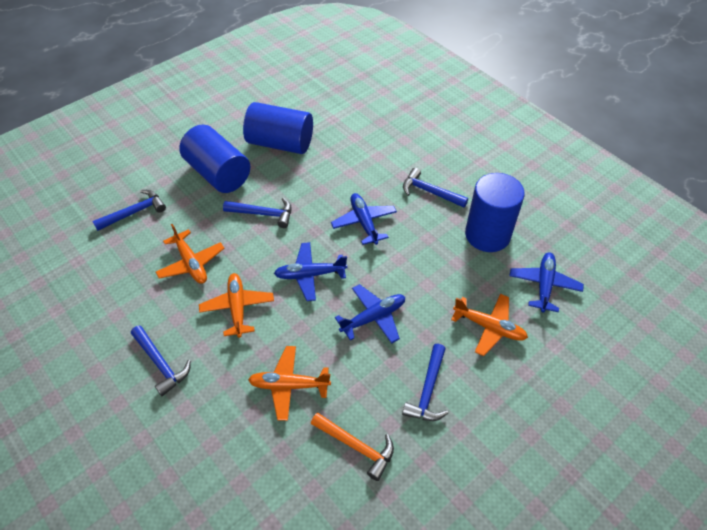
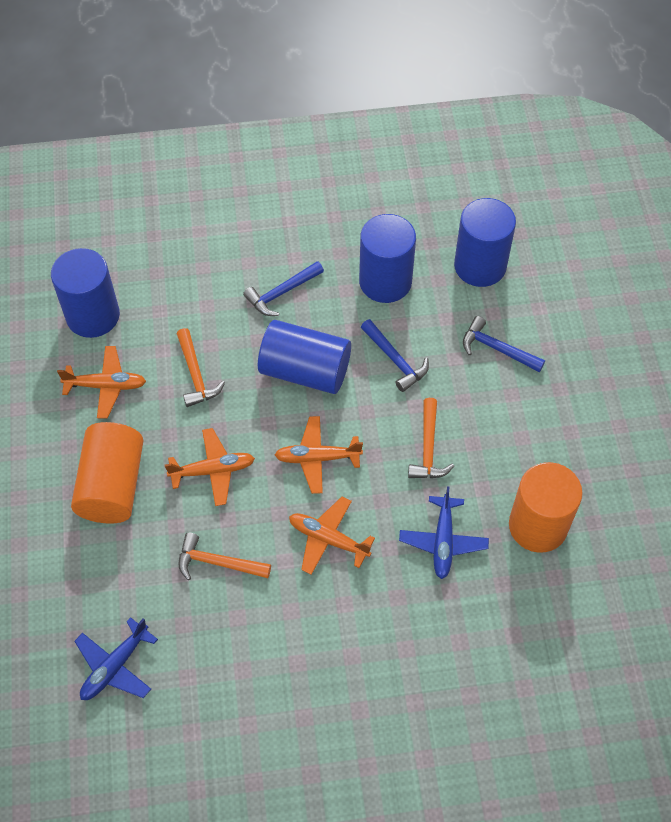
blue cylinder: 3 -> 4
blue hammer: 5 -> 3
blue plane: 4 -> 2
orange cylinder: 0 -> 2
orange hammer: 1 -> 3

